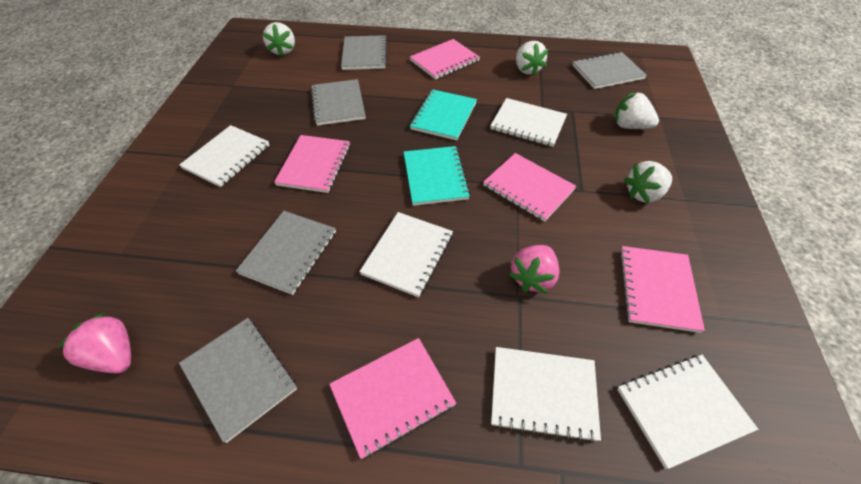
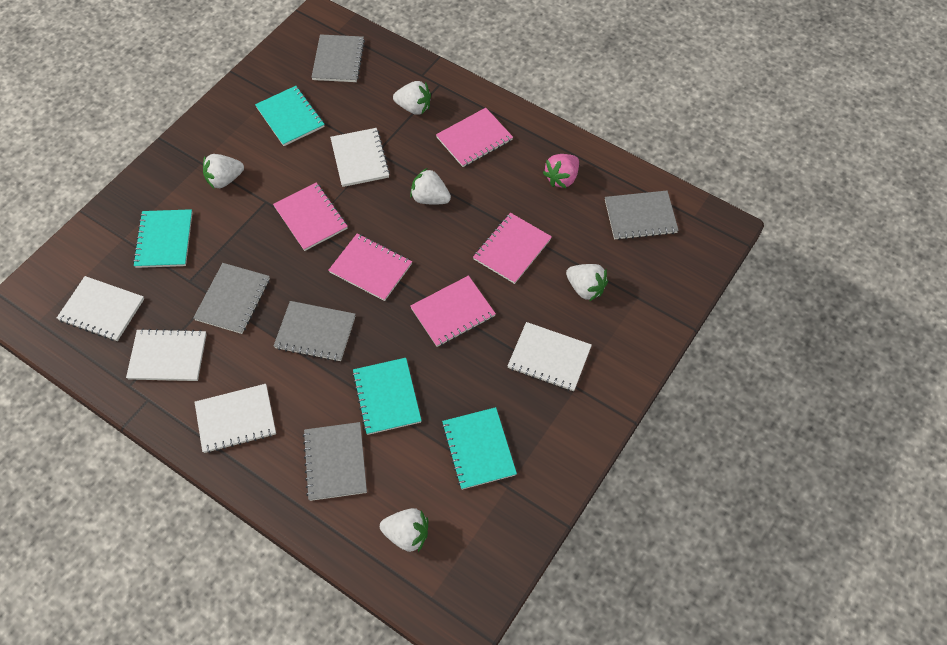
pink strawberry: 2 -> 1
turquoise notebook: 2 -> 4
white strawberry: 4 -> 5

